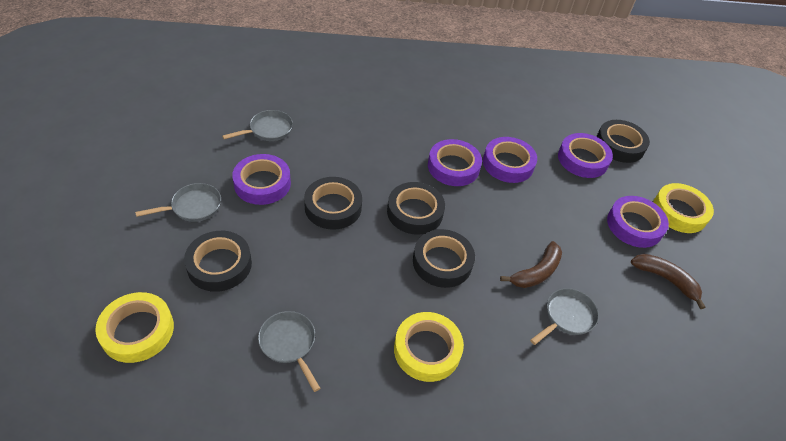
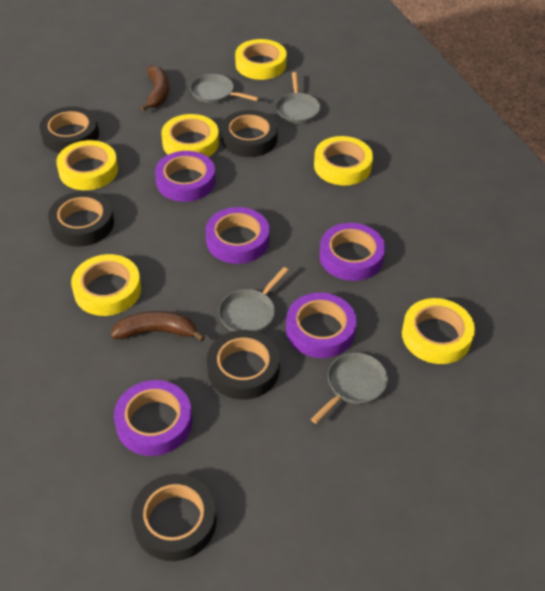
yellow tape: 3 -> 6

